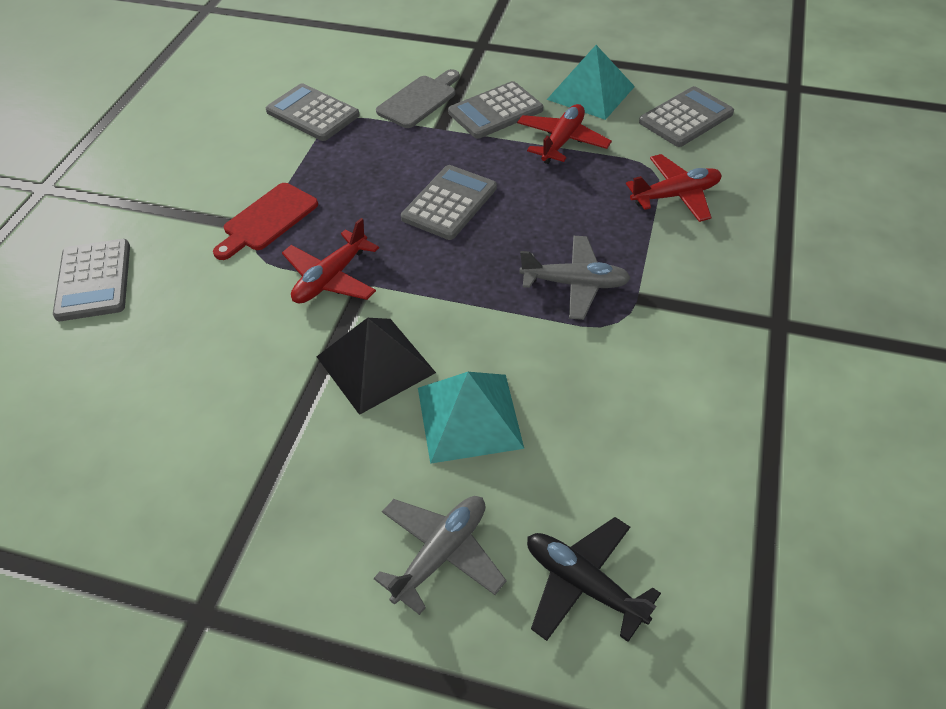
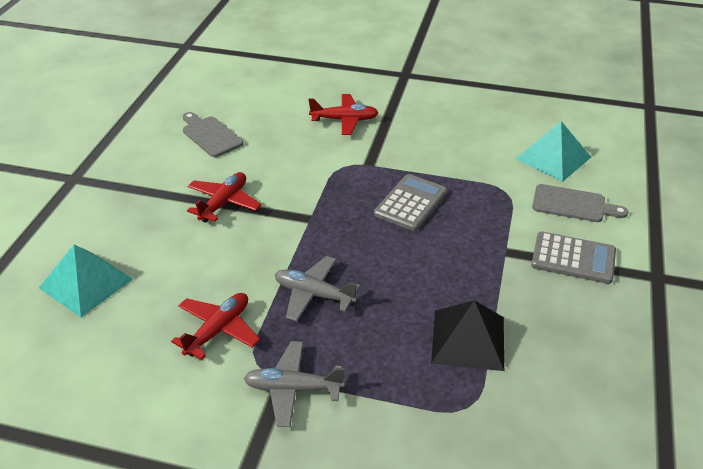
black plane: 1 -> 0
grey calculator: 5 -> 2
grey cutting board: 1 -> 2
red cutting board: 1 -> 0

